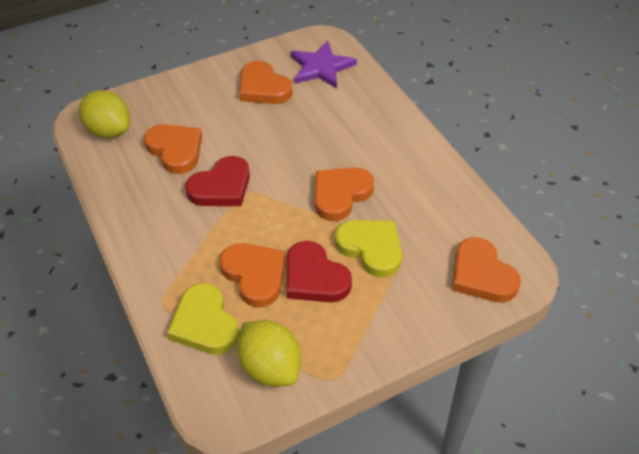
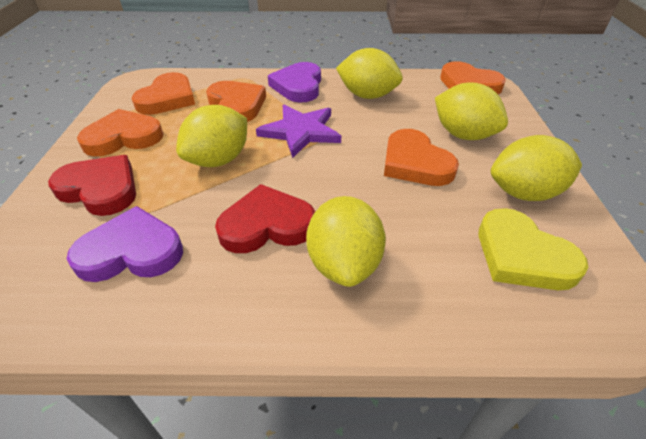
purple heart: 0 -> 2
yellow heart: 2 -> 1
yellow lemon: 2 -> 5

